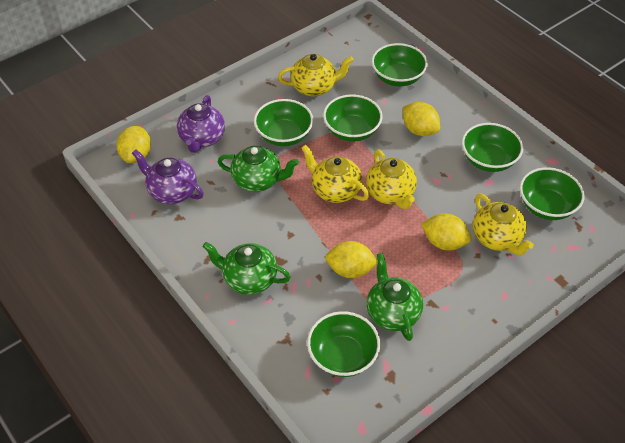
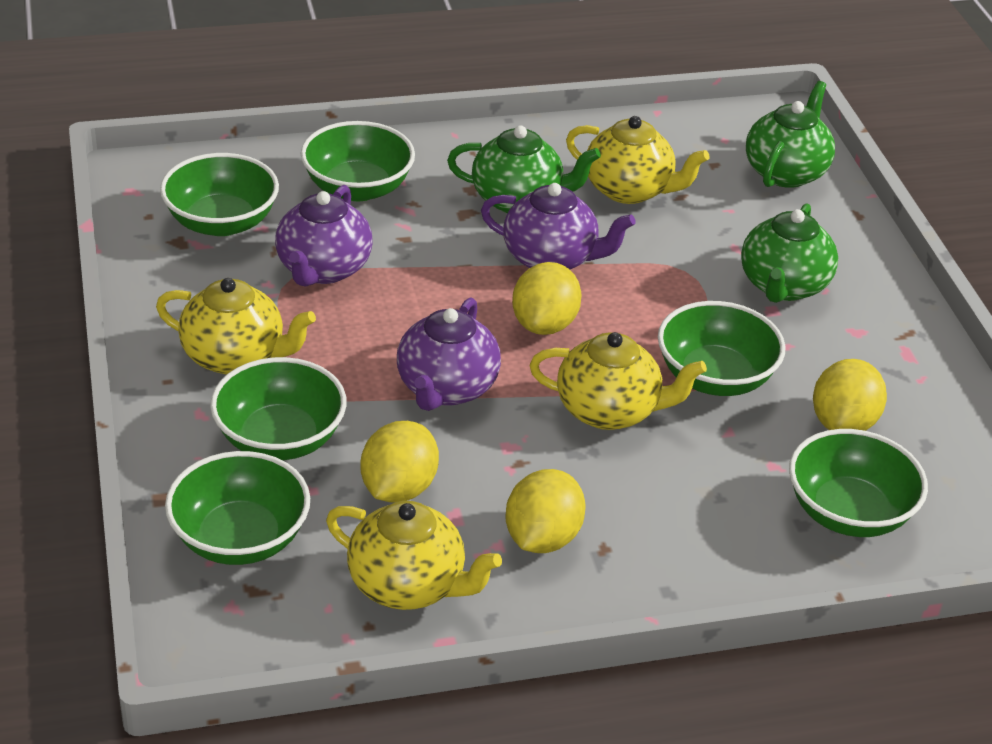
purple teapot: 2 -> 3

